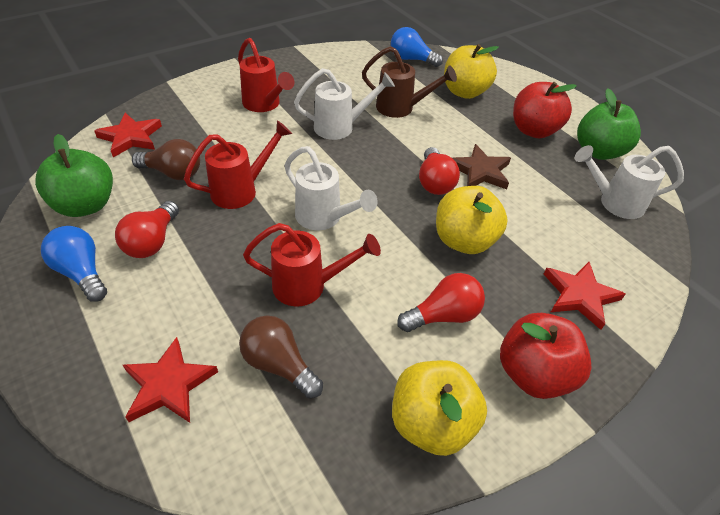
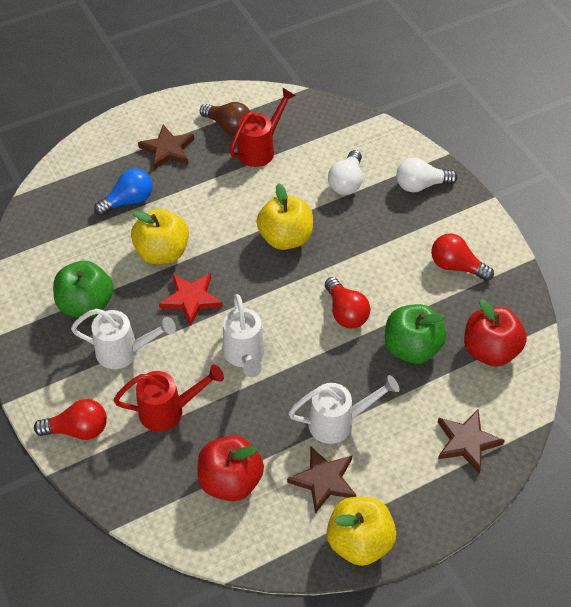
blue light bulb: 2 -> 1
brown light bulb: 2 -> 1
brown star: 1 -> 3
brown watering can: 1 -> 0
red star: 3 -> 1
red watering can: 3 -> 2
white light bulb: 0 -> 2

